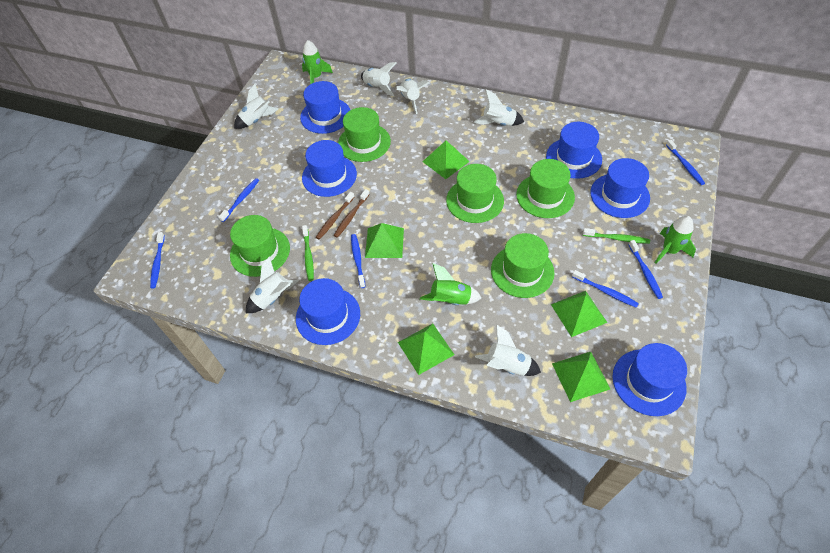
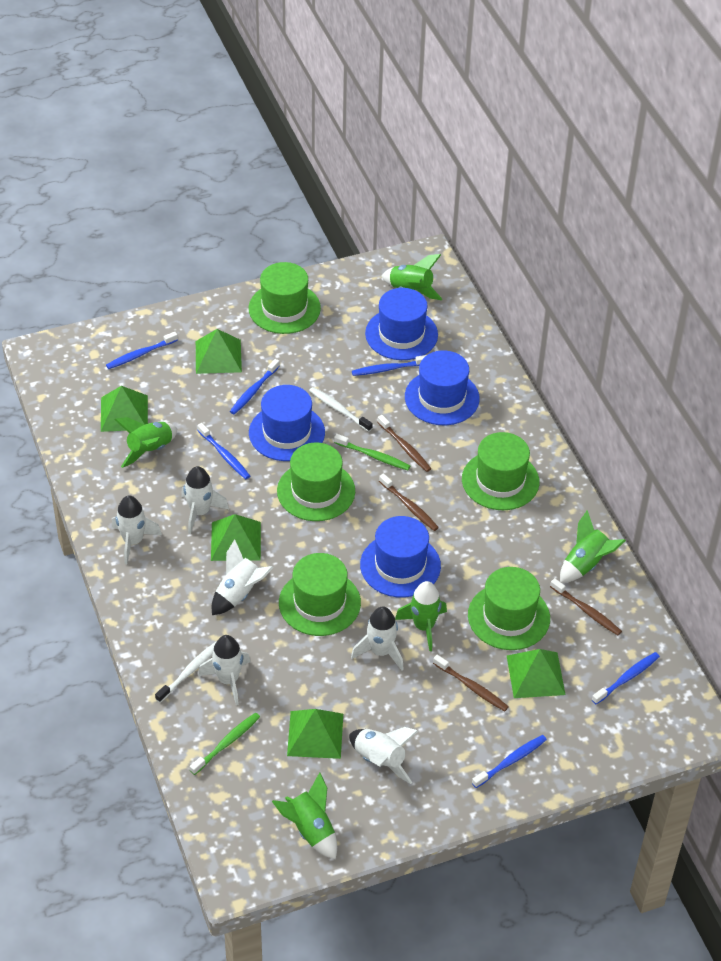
blue hat: 6 -> 4
brown toothbrush: 2 -> 4
green rocket: 3 -> 5
white toothbrush: 0 -> 2

